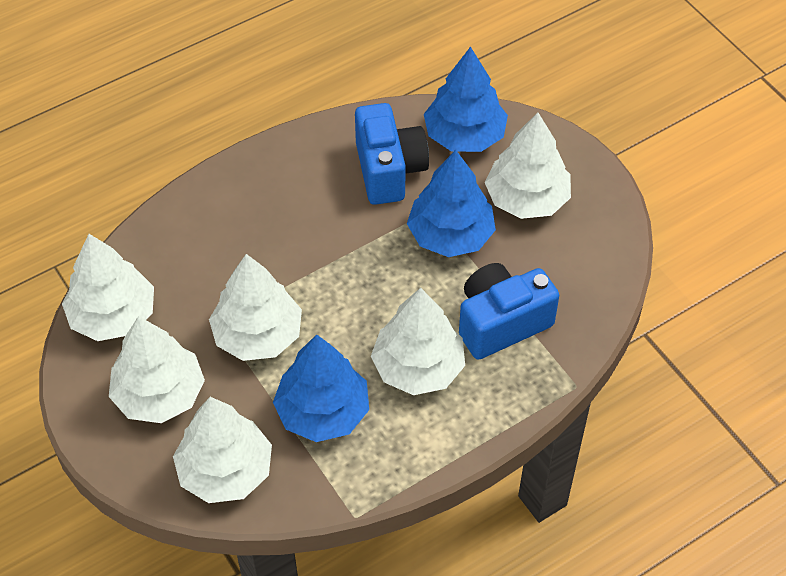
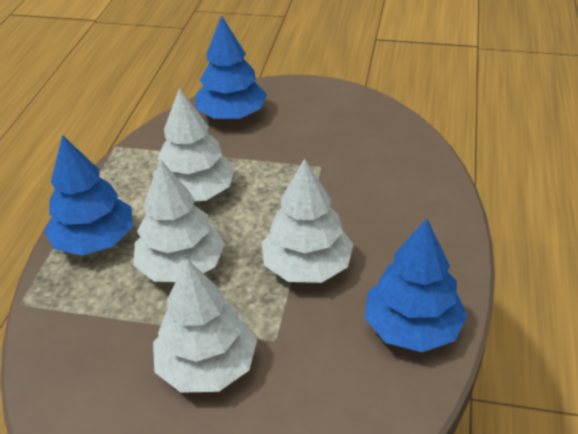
blue camera: 2 -> 0
white tree: 6 -> 4

